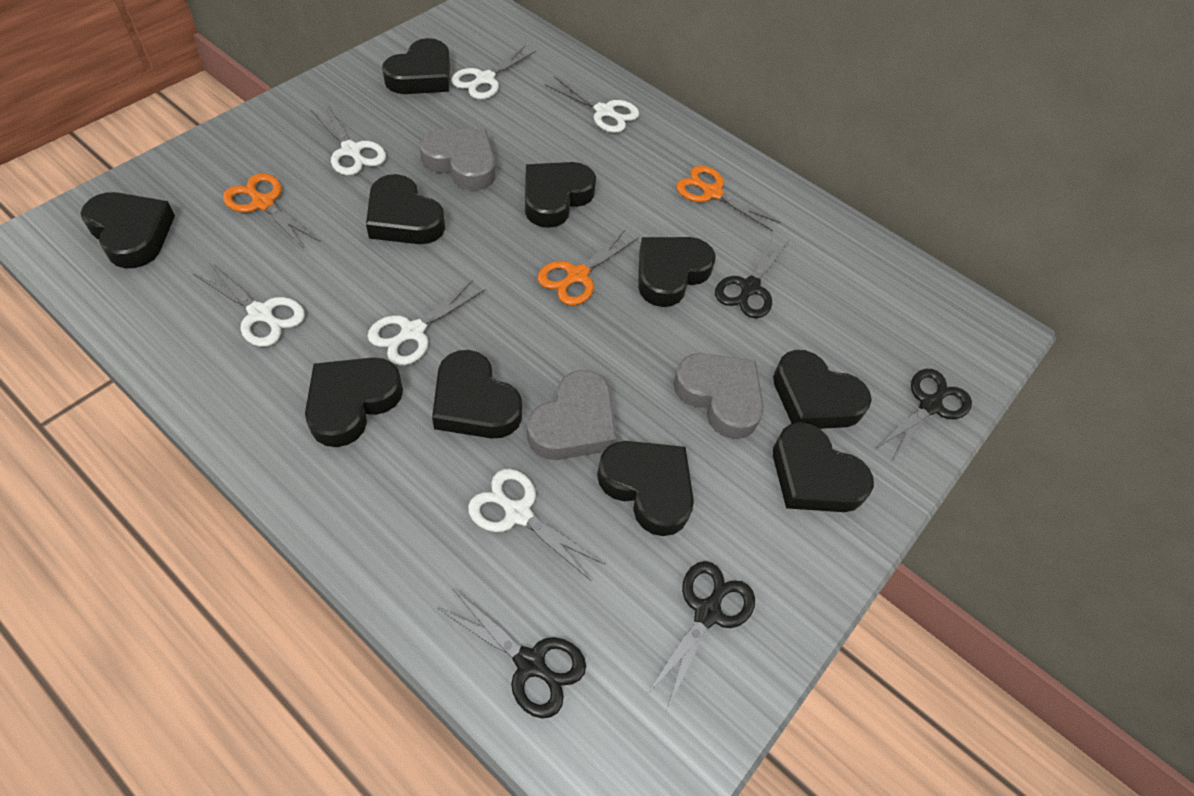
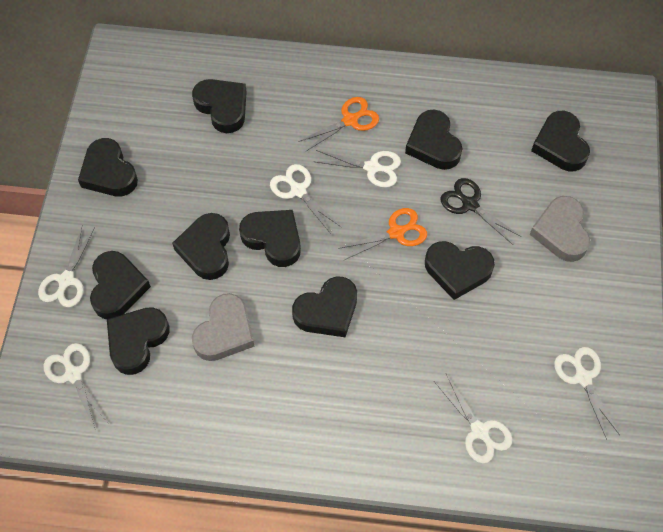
black scissors: 4 -> 1
grey heart: 3 -> 2
orange scissors: 3 -> 2

